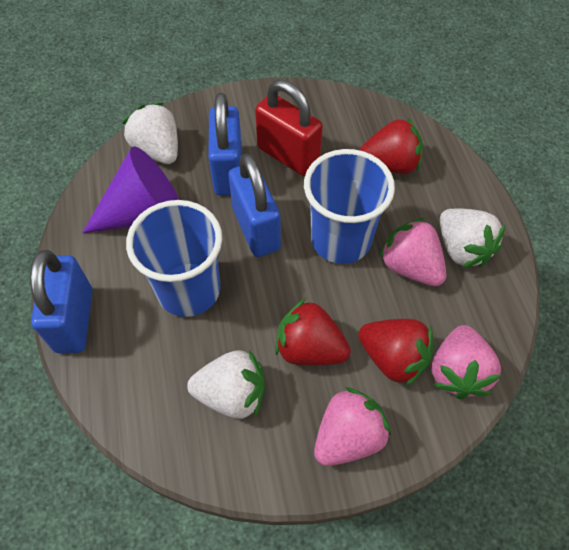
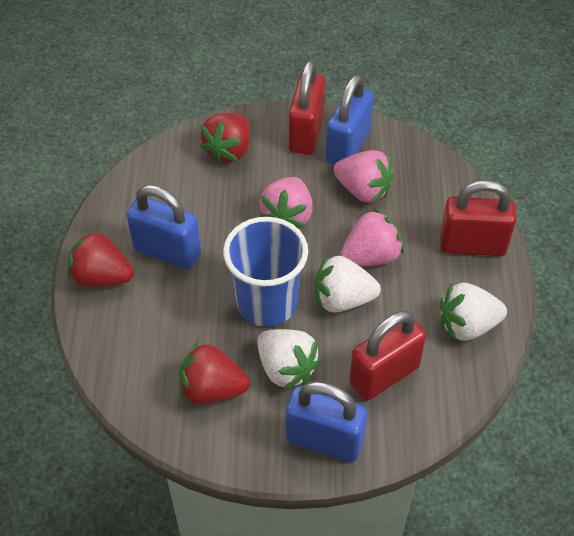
blue cup: 2 -> 1
purple cone: 1 -> 0
red padlock: 1 -> 3

